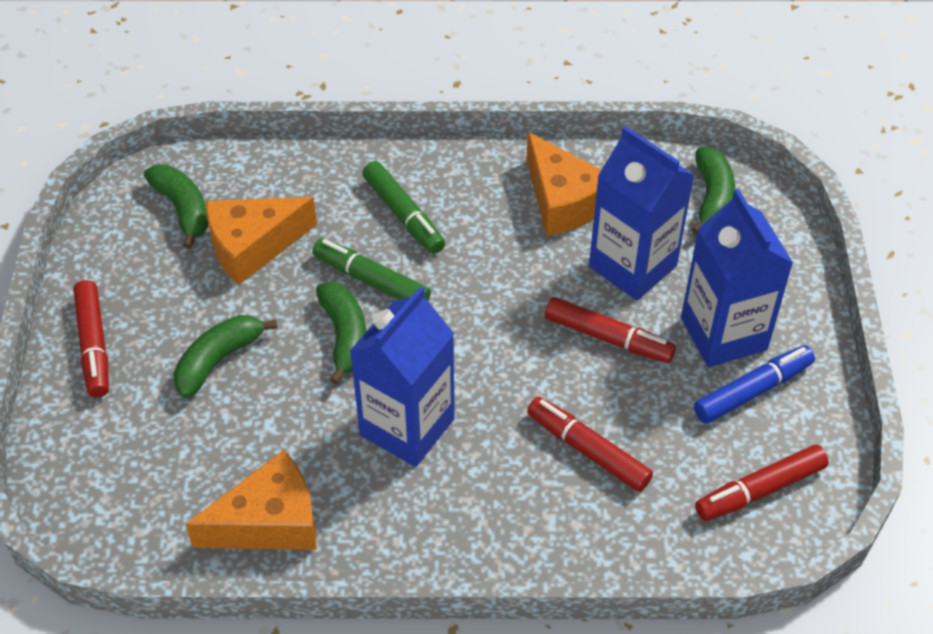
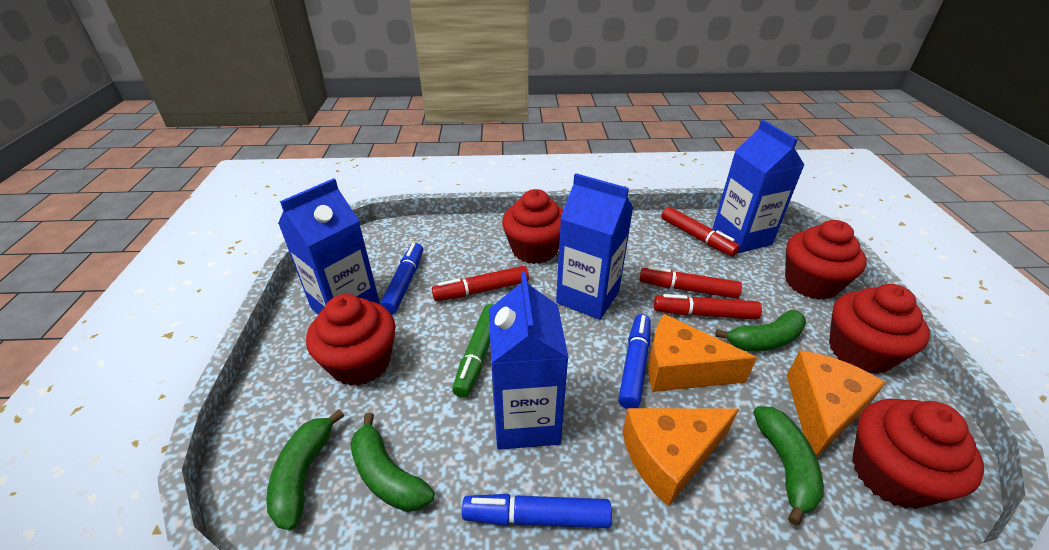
blue carton: 3 -> 4
blue marker: 1 -> 3
green marker: 2 -> 1
red cupcake: 0 -> 5

